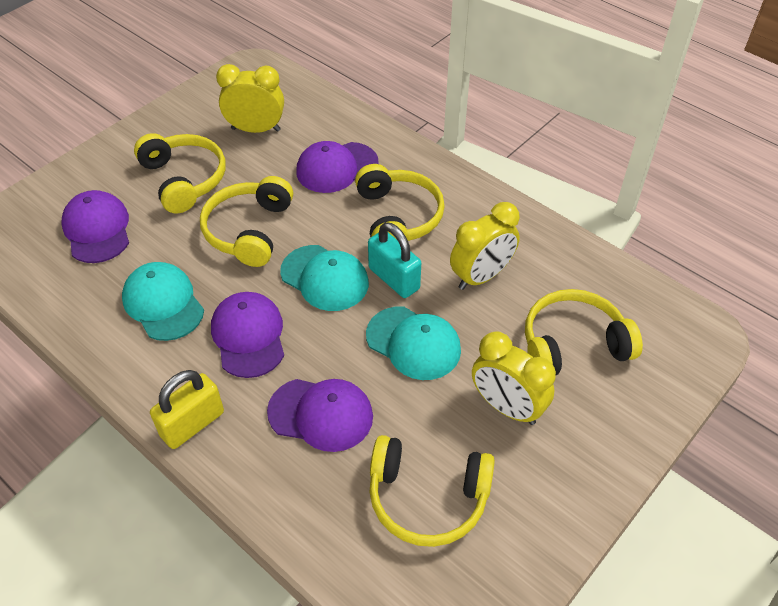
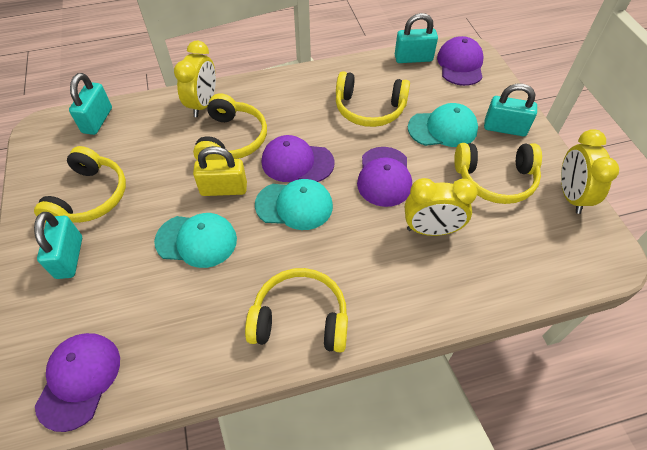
turquoise padlock: 1 -> 4

